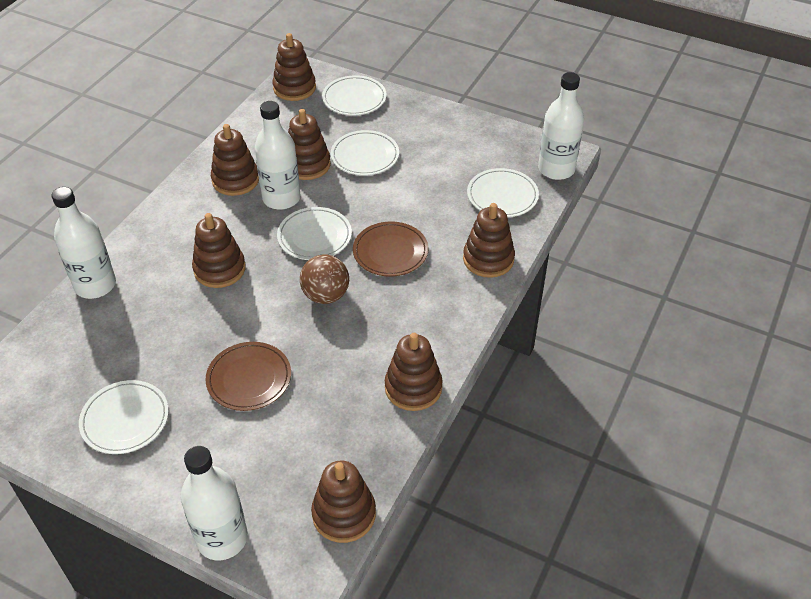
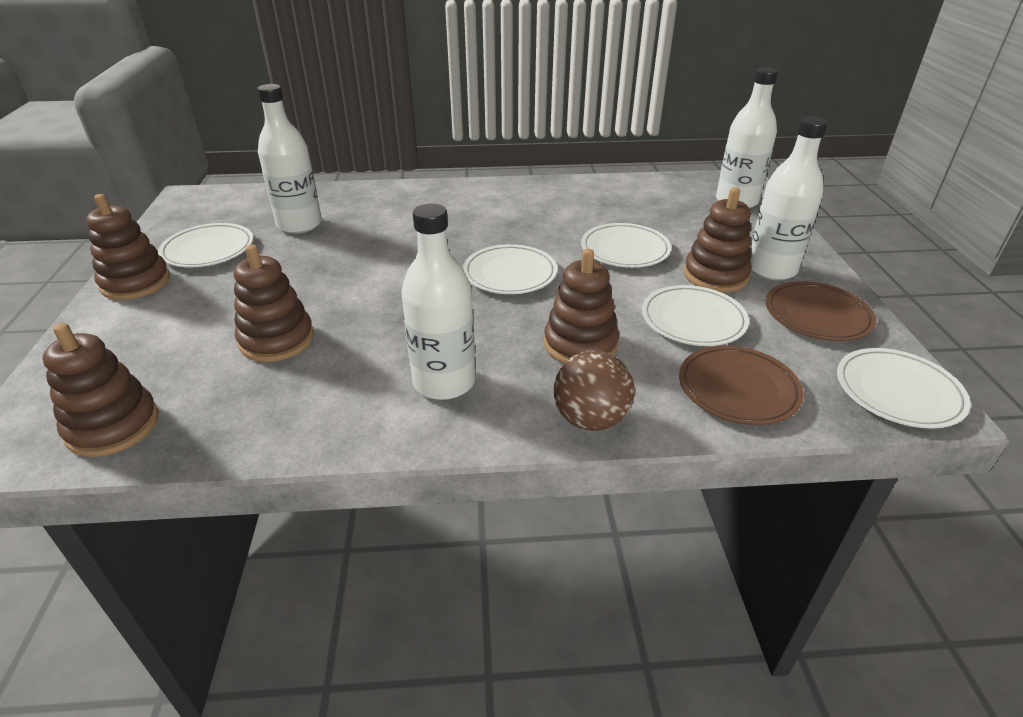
brown stacking toy: 7 -> 5

